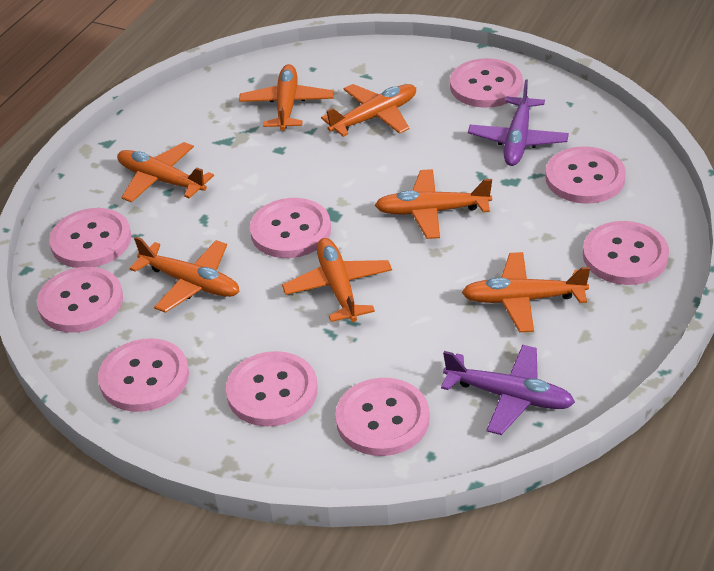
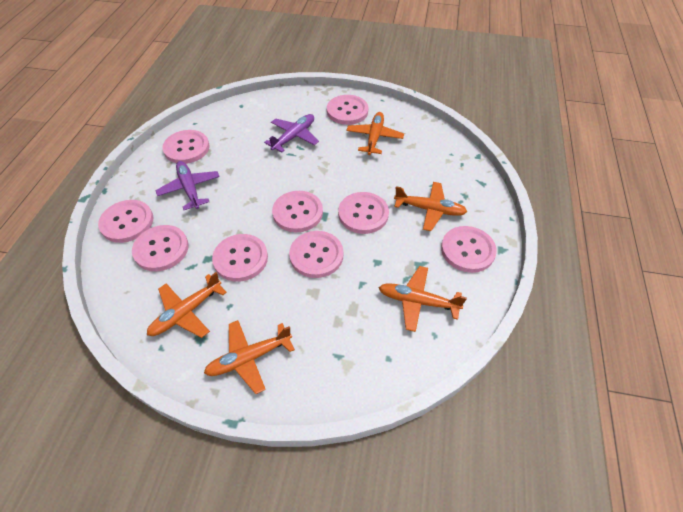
orange plane: 7 -> 5

